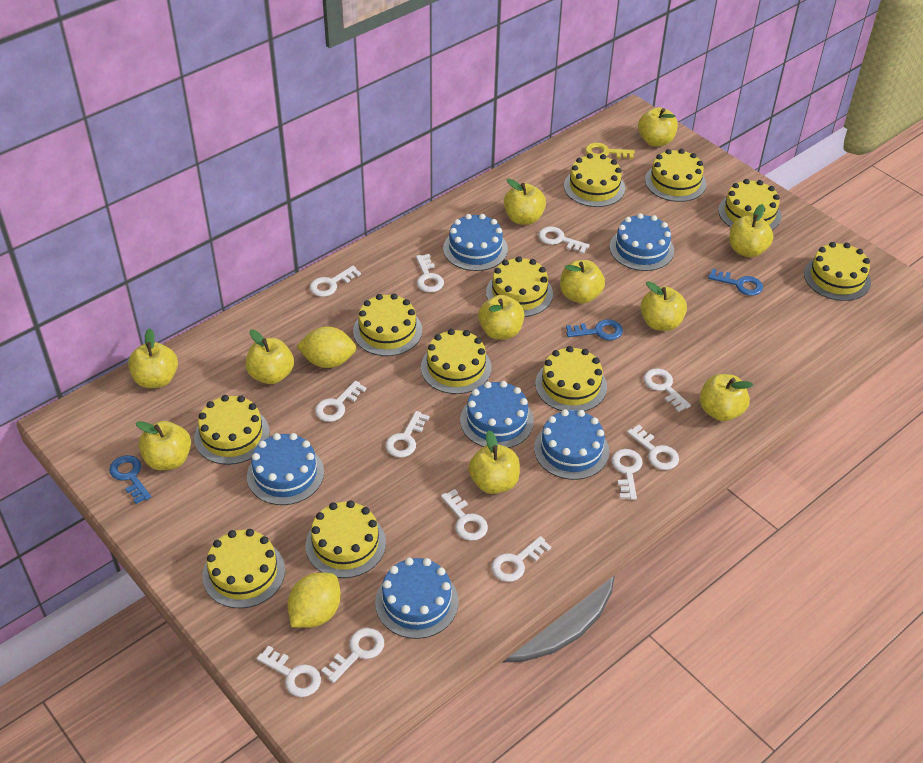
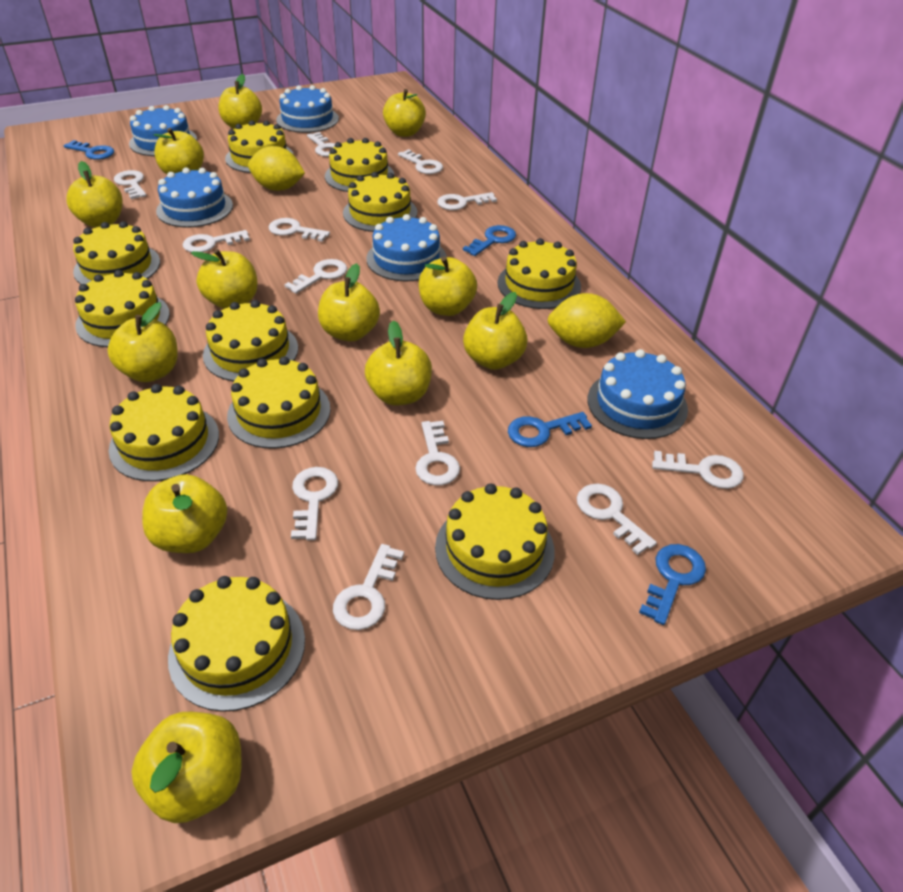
blue cake: 6 -> 5
blue key: 3 -> 4
yellow apple: 11 -> 12
yellow key: 1 -> 0

